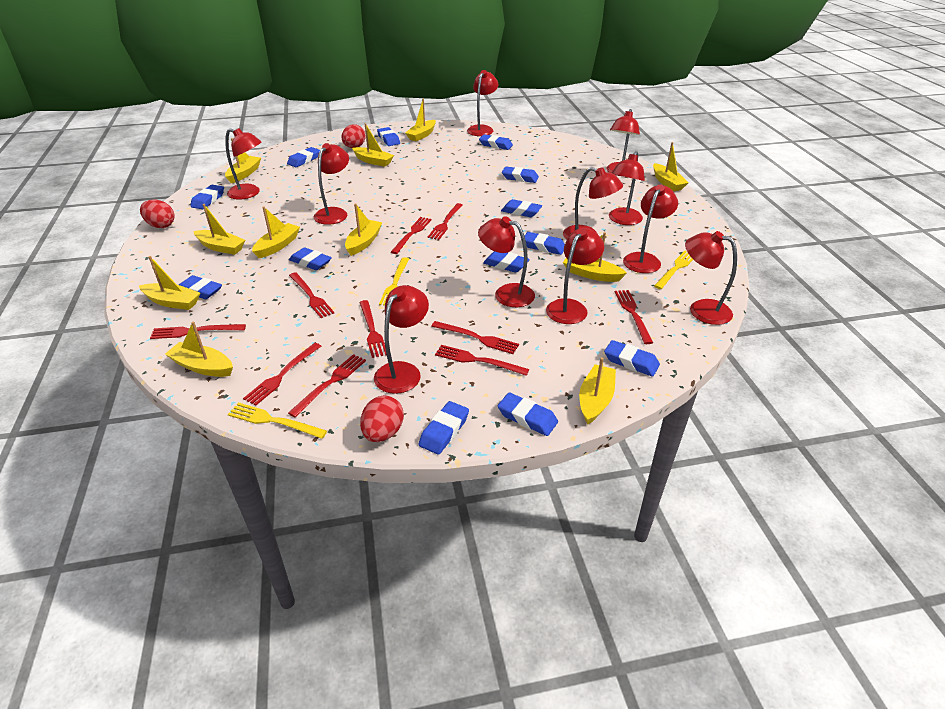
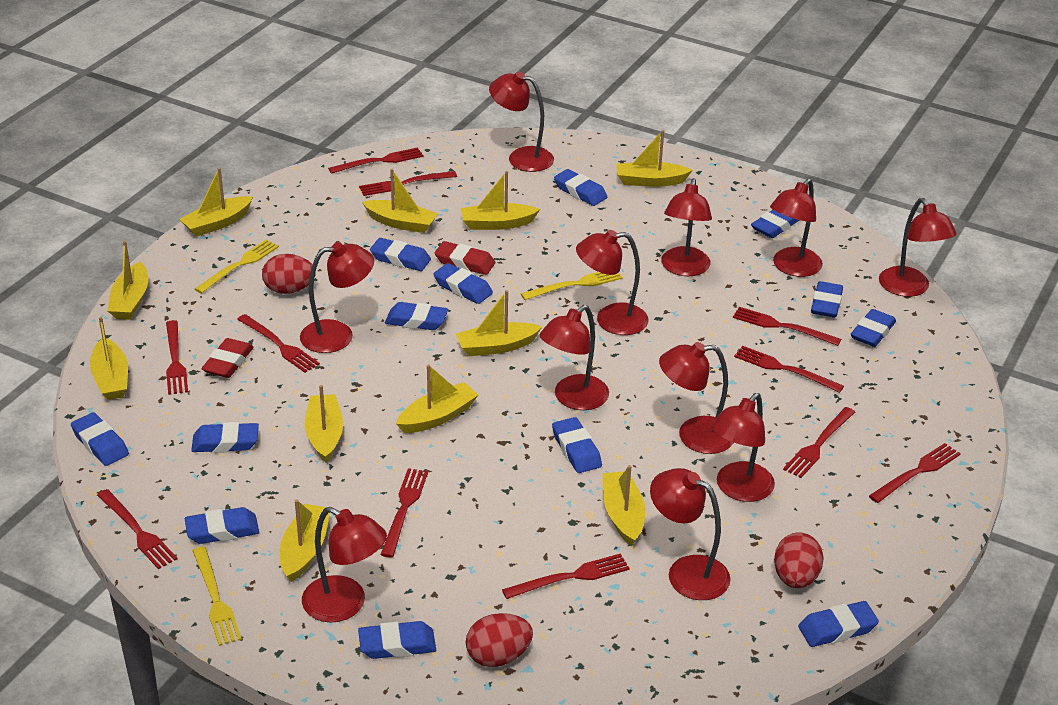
red eraser: 0 -> 2
red fork: 10 -> 11

